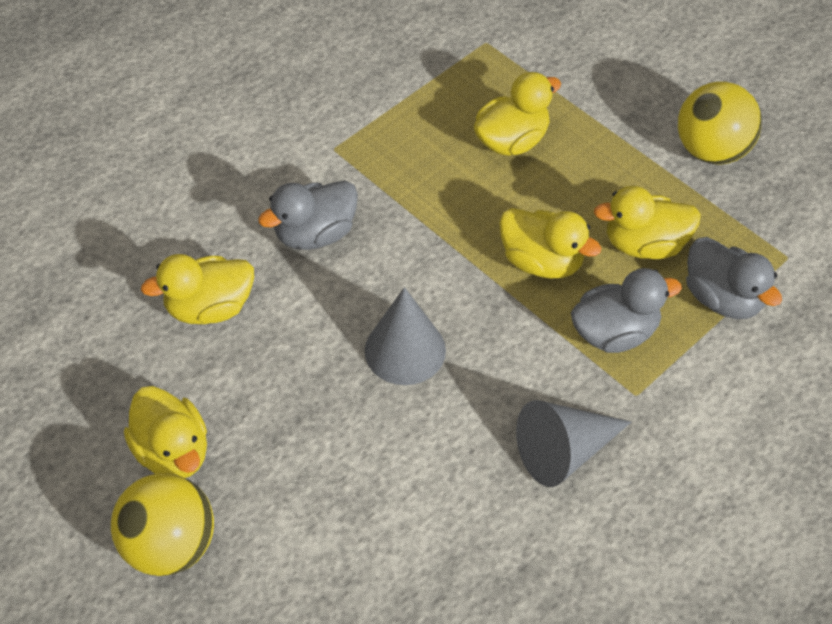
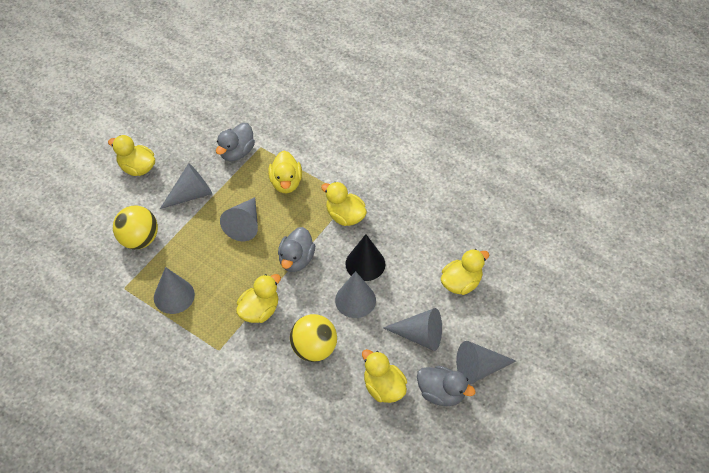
black cone: 0 -> 1
grey cone: 2 -> 6
yellow duck: 5 -> 6

